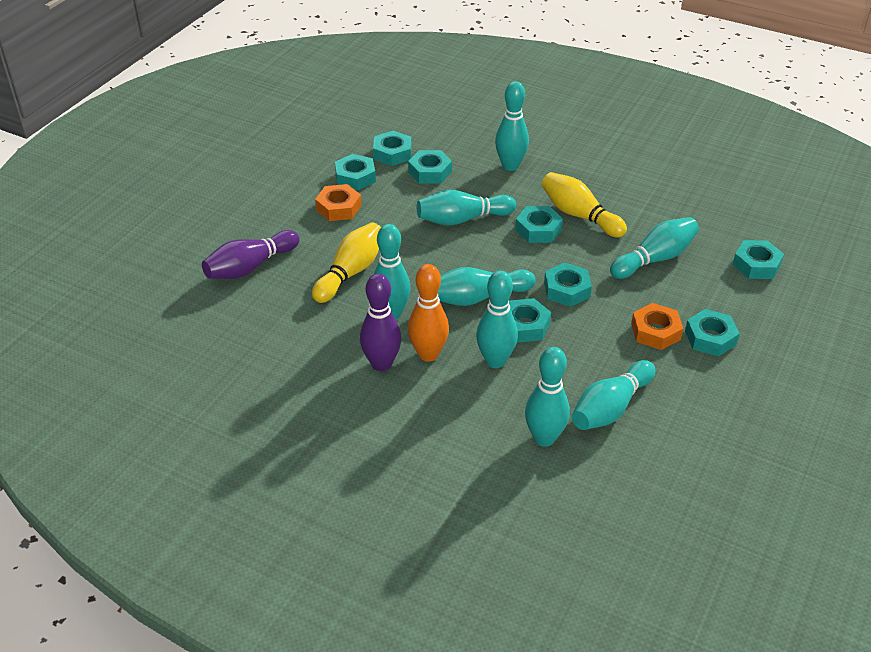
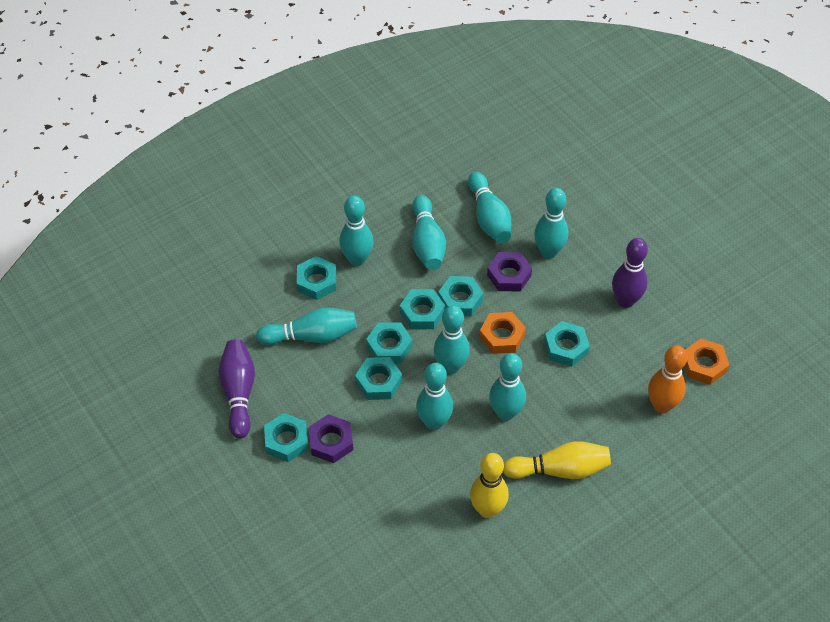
purple nut: 0 -> 2
turquoise nut: 8 -> 7

